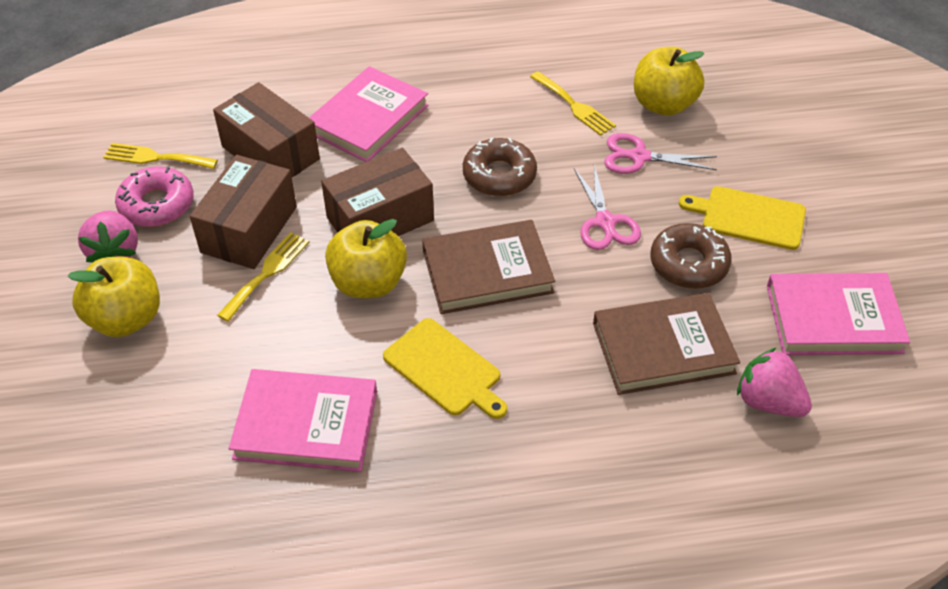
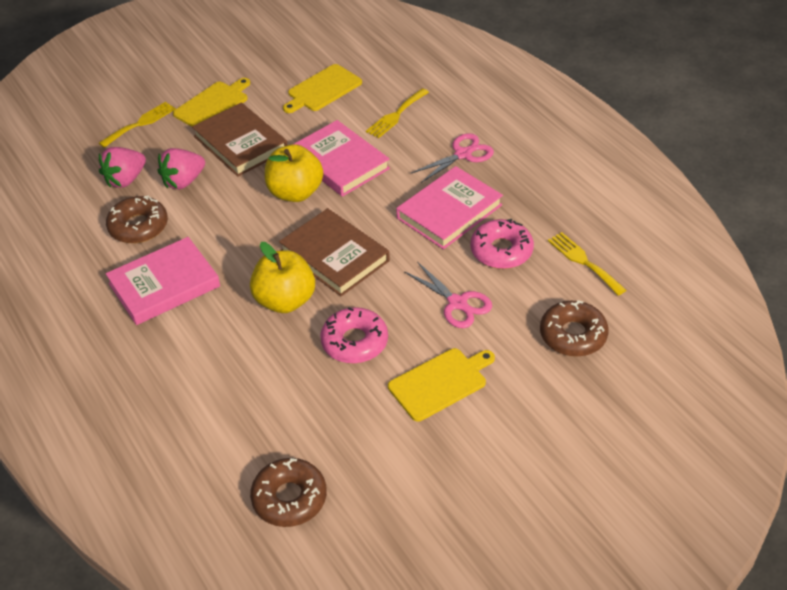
brown box: 3 -> 0
brown donut: 2 -> 3
pink donut: 1 -> 2
yellow apple: 3 -> 2
yellow cutting board: 2 -> 3

